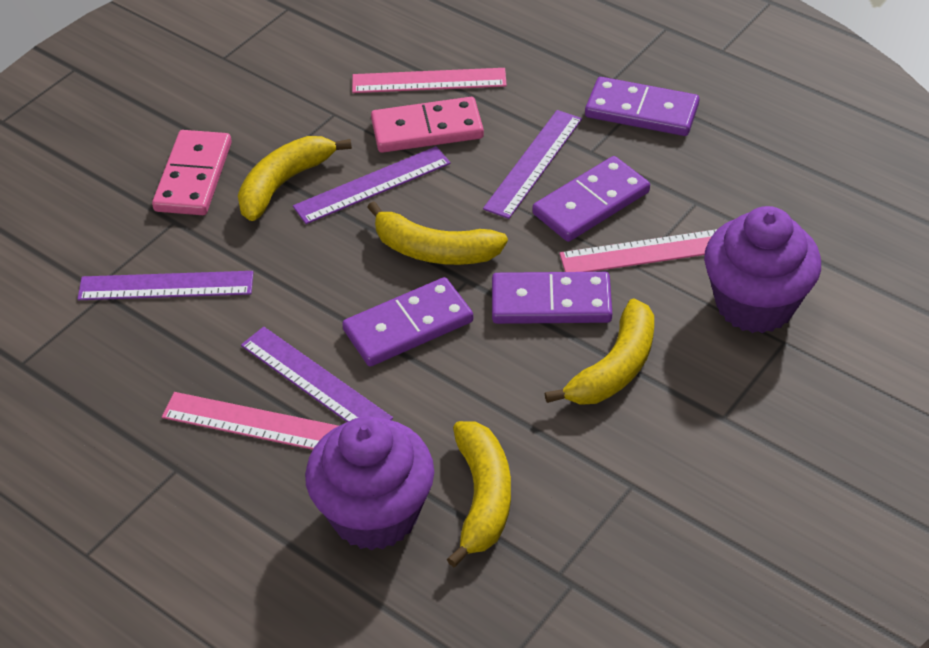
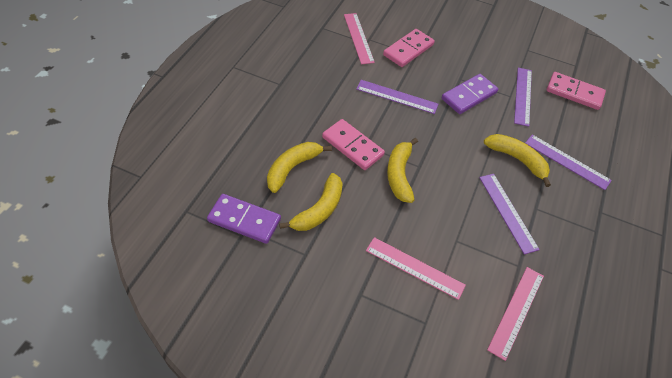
pink domino: 2 -> 3
purple cupcake: 2 -> 0
purple domino: 4 -> 2

